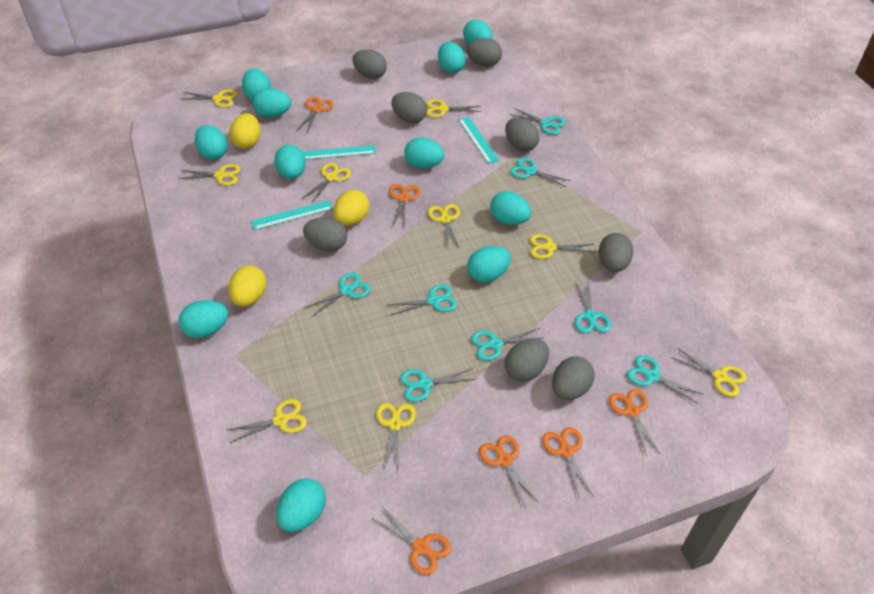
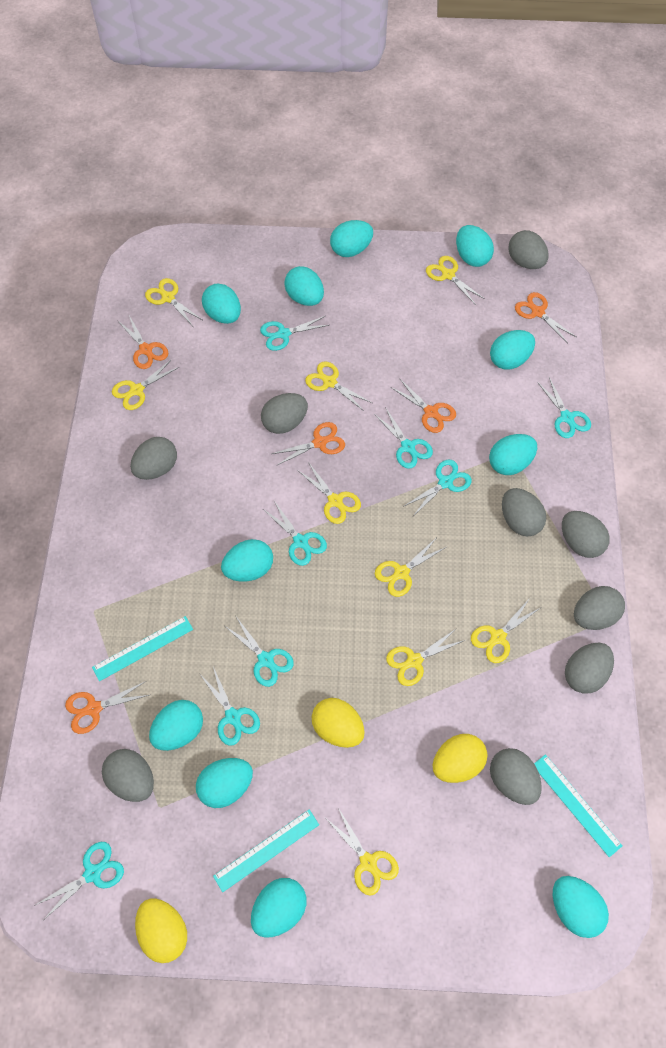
grey egg: 8 -> 9
orange scissors: 6 -> 5

